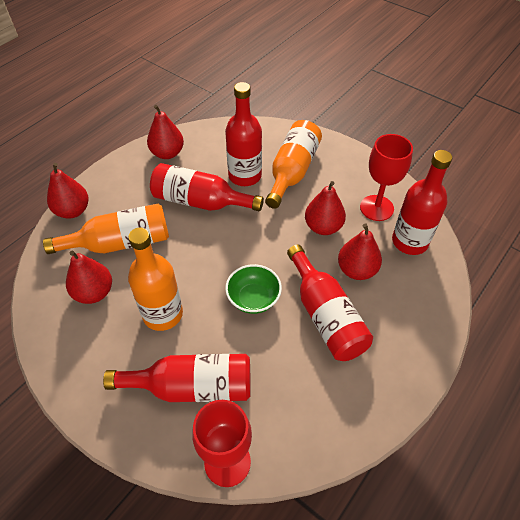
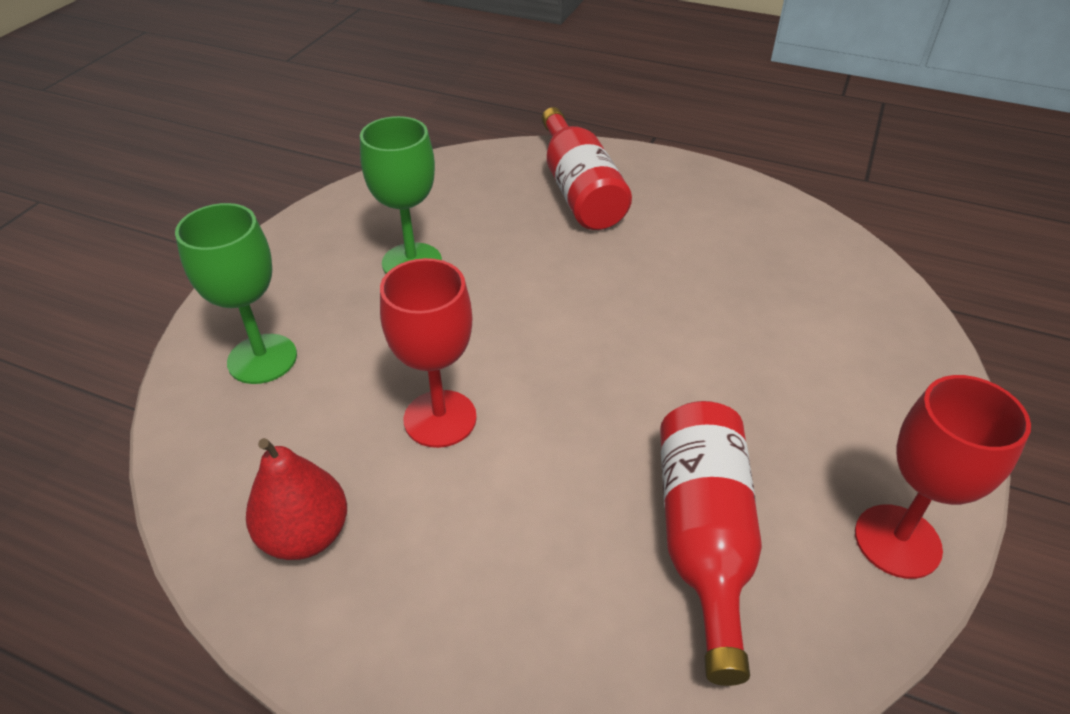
green bowl: 1 -> 0
green goblet: 0 -> 2
orange bottle: 3 -> 0
red bottle: 5 -> 2
red pear: 5 -> 1

